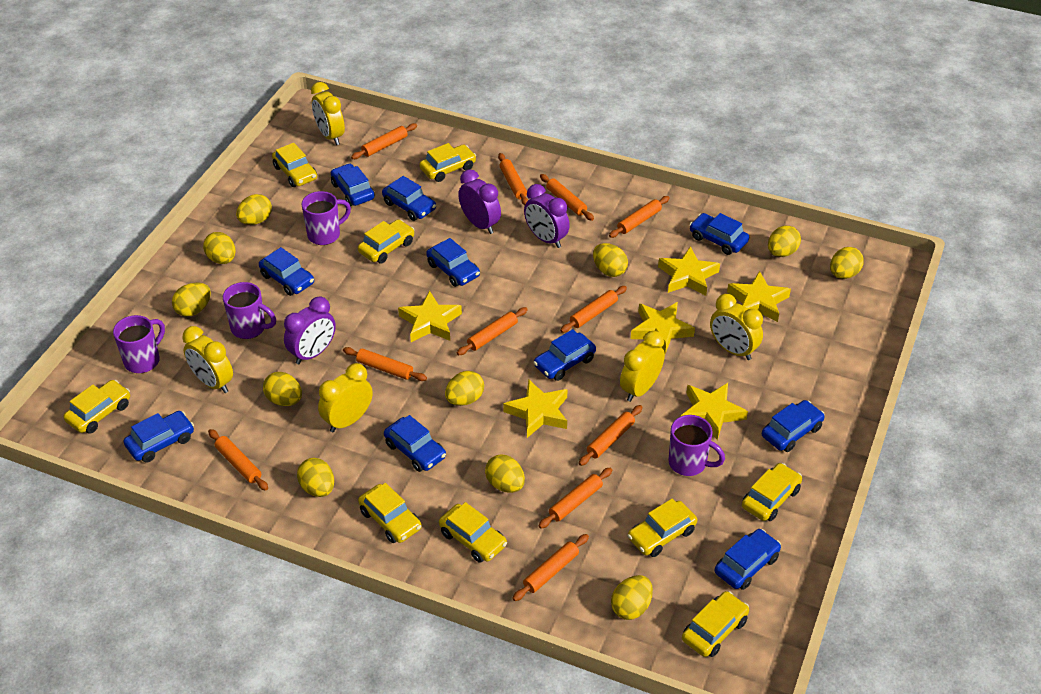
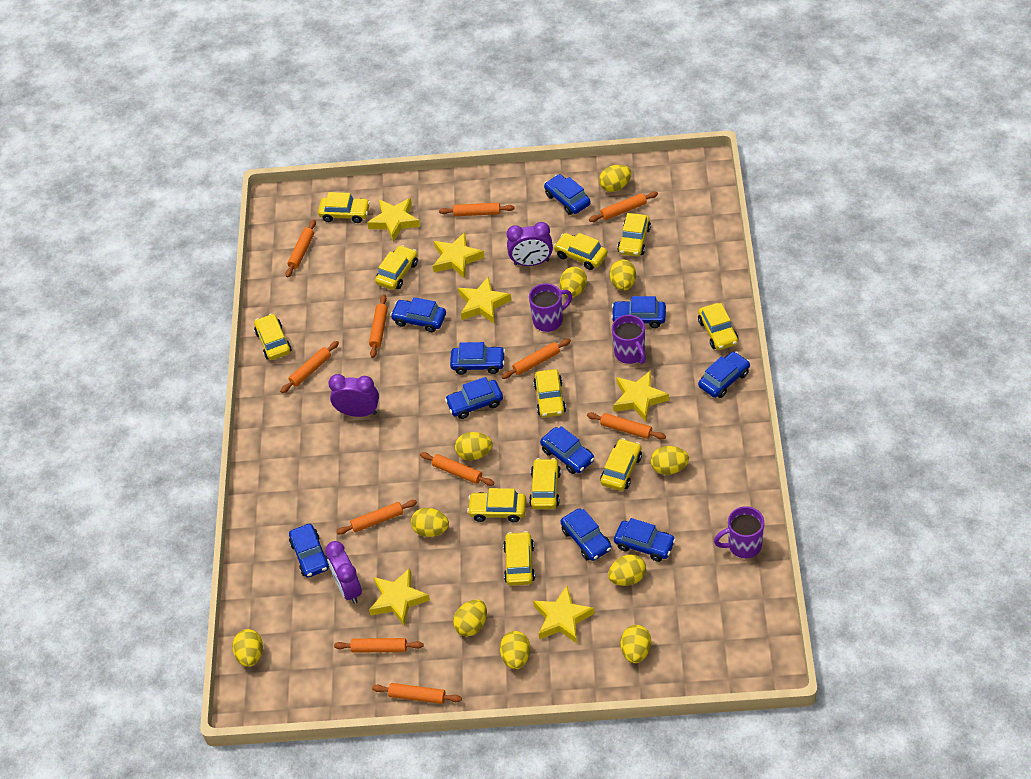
purple mug: 4 -> 3
yellow car: 9 -> 11
yellow clock: 5 -> 0

